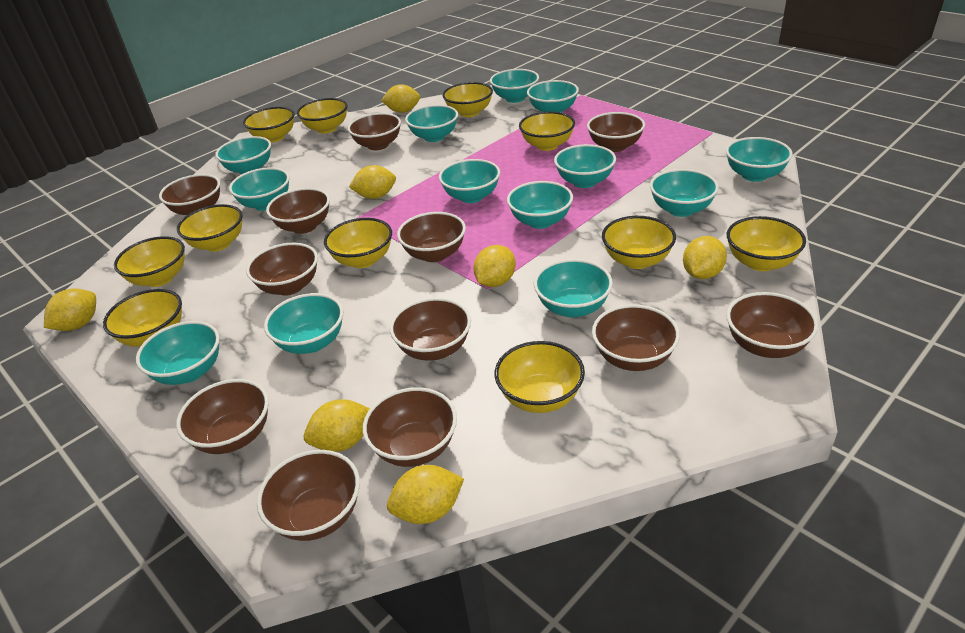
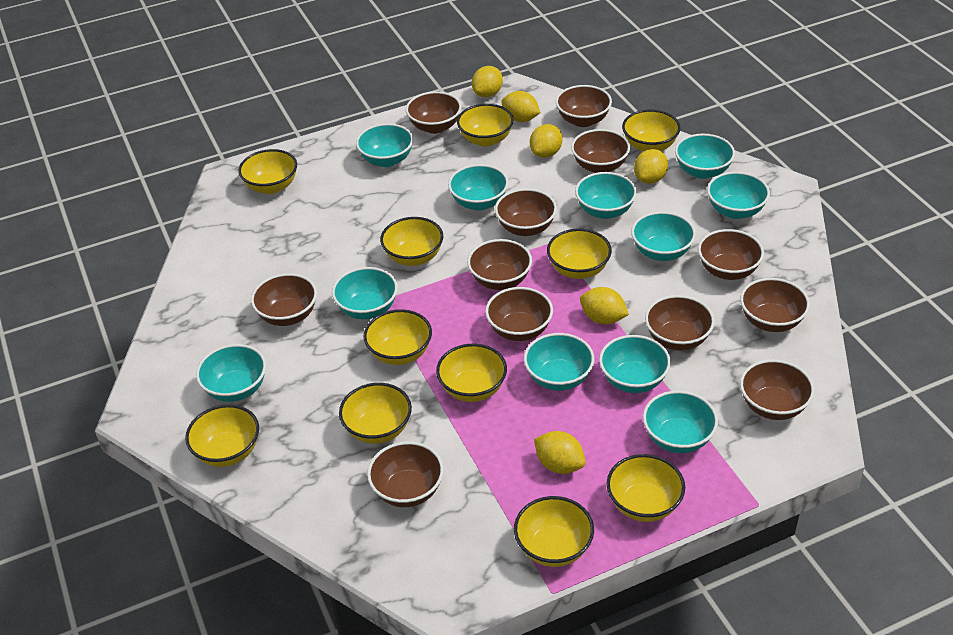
turquoise bowl: 13 -> 11
yellow lemon: 7 -> 6

